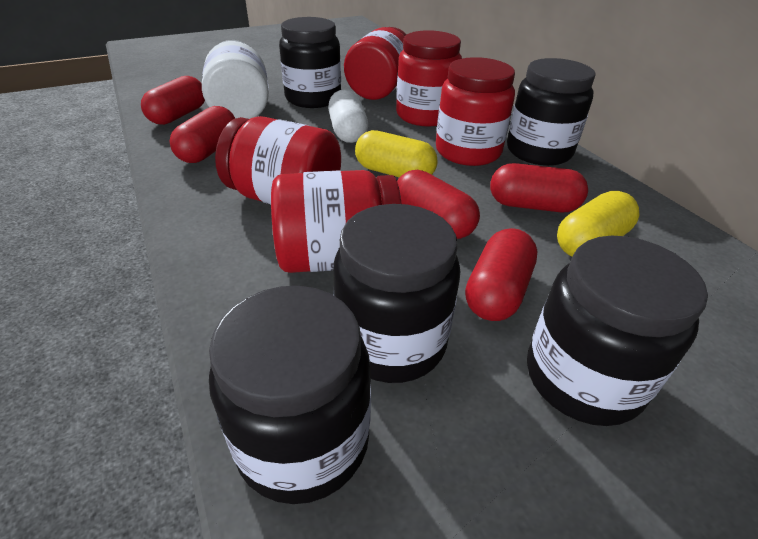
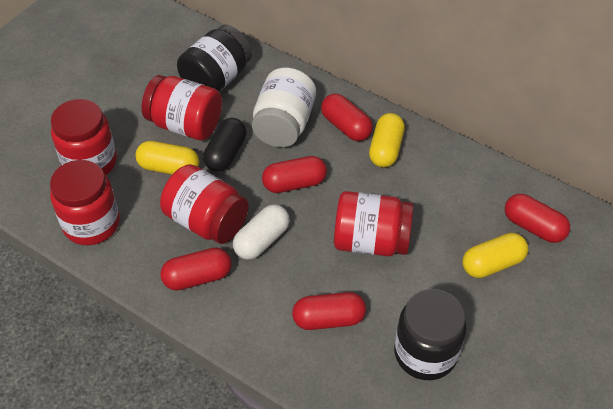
black capsule: 0 -> 1
black jar: 5 -> 2
yellow capsule: 2 -> 3

